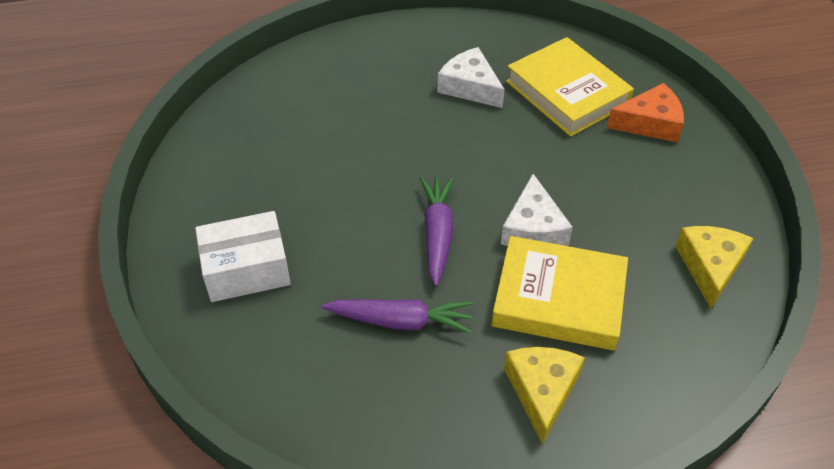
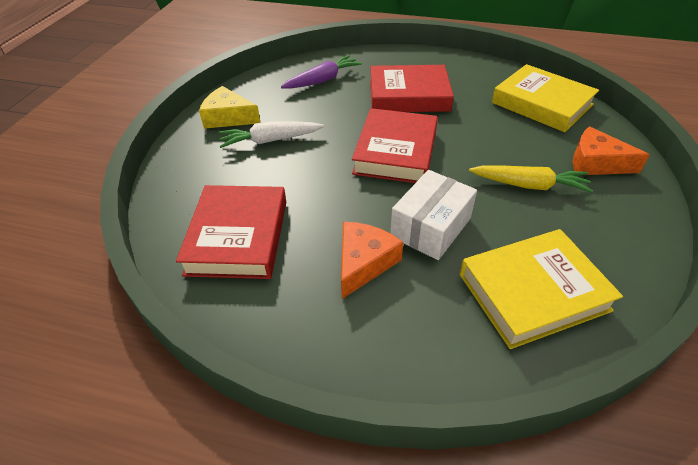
orange cheese: 1 -> 2
purple carrot: 2 -> 1
red book: 0 -> 3
white carrot: 0 -> 1
white cheese: 2 -> 0
yellow carrot: 0 -> 1
yellow cheese: 2 -> 1

